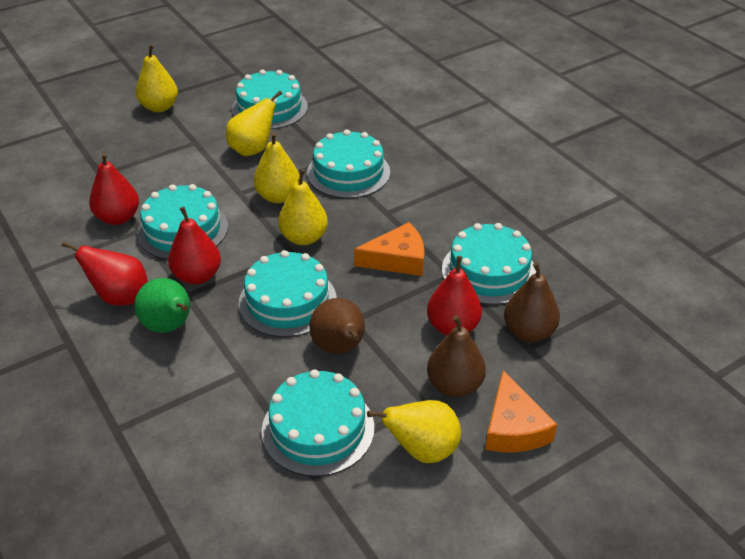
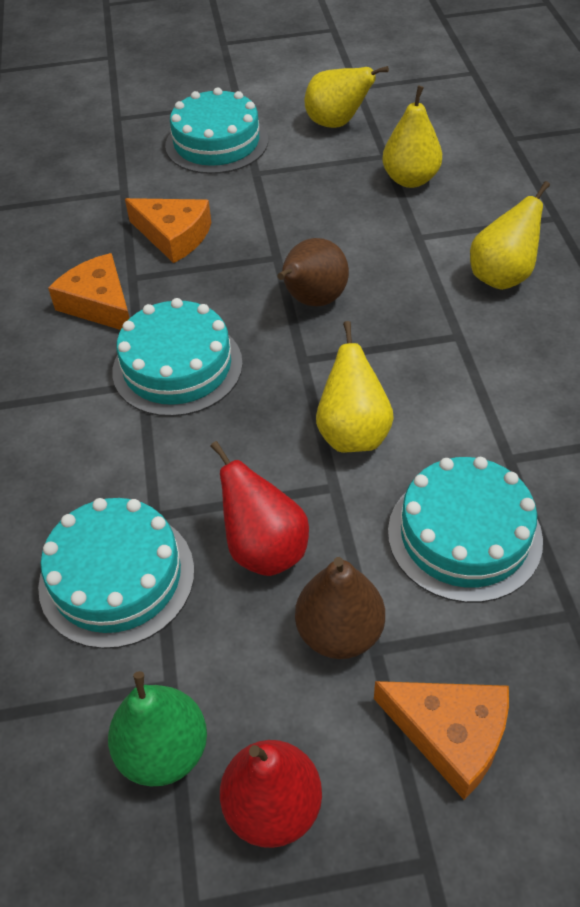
brown pear: 3 -> 2
orange cheese: 2 -> 3
red pear: 4 -> 2
turquoise cake: 6 -> 4
yellow pear: 5 -> 4

